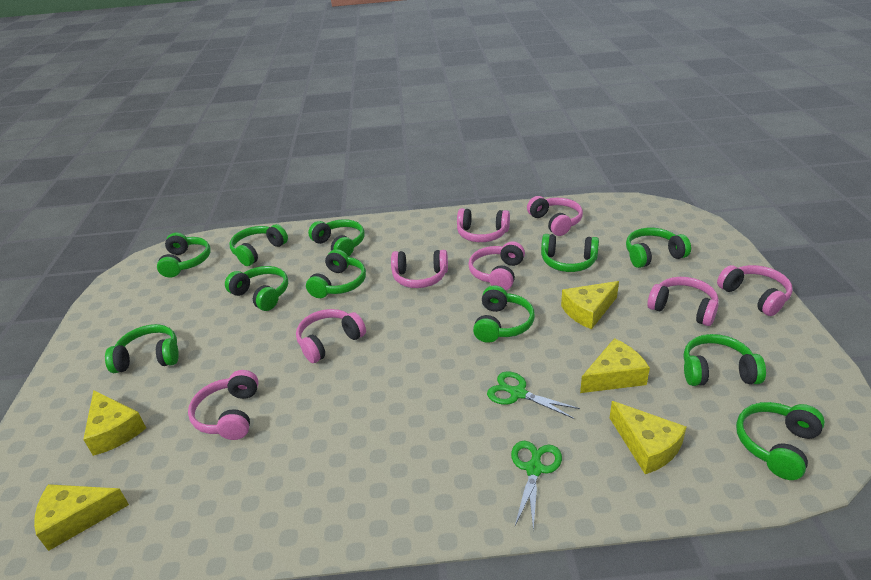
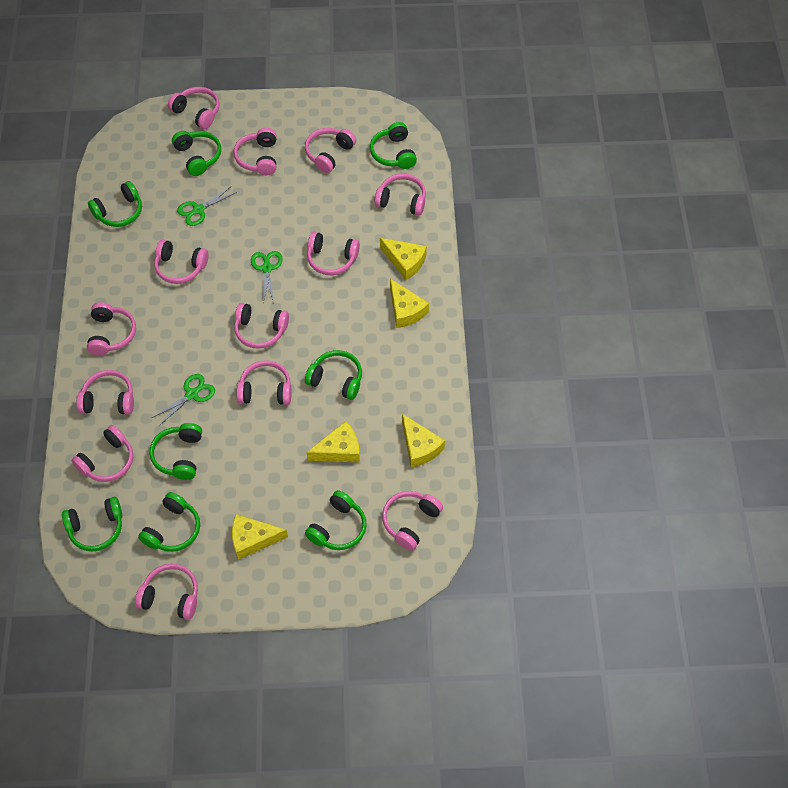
green headphones: 11 -> 8
green scissors: 2 -> 3
pink headphones: 8 -> 13

